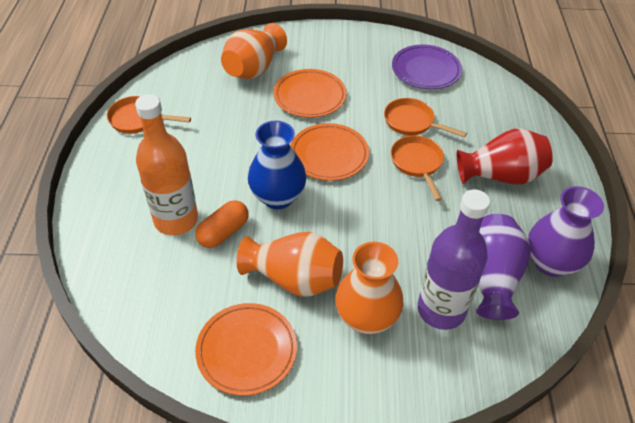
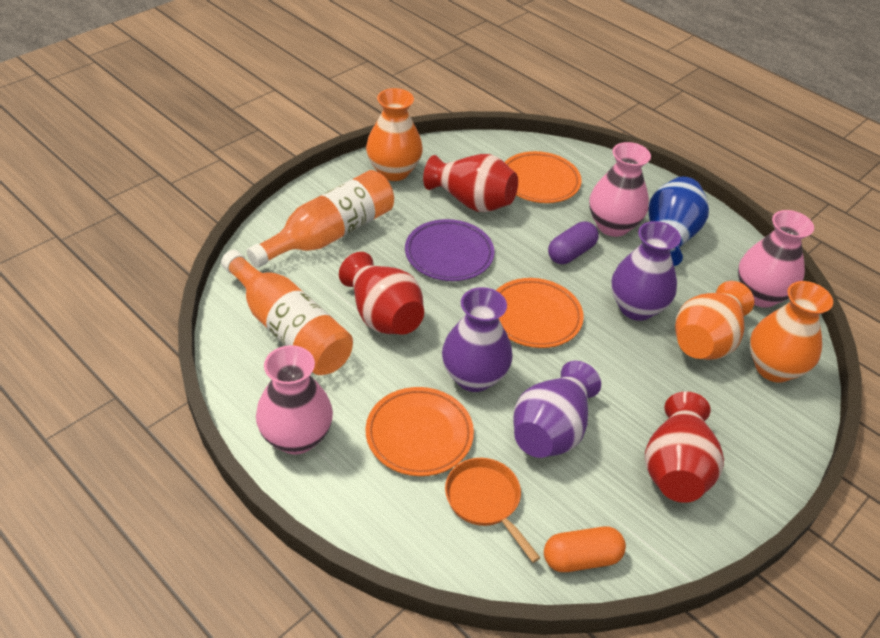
orange bottle: 1 -> 2
orange pan: 3 -> 1
pink vase: 0 -> 3
purple bottle: 1 -> 0
purple capsule: 0 -> 1
purple vase: 2 -> 3
red vase: 1 -> 3

